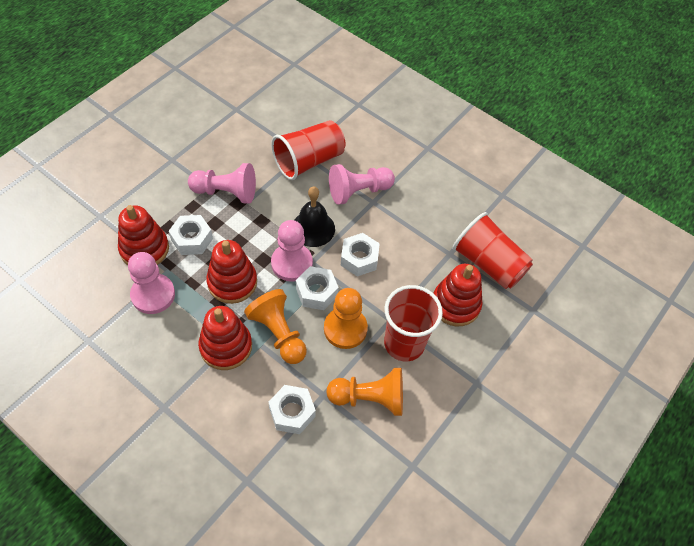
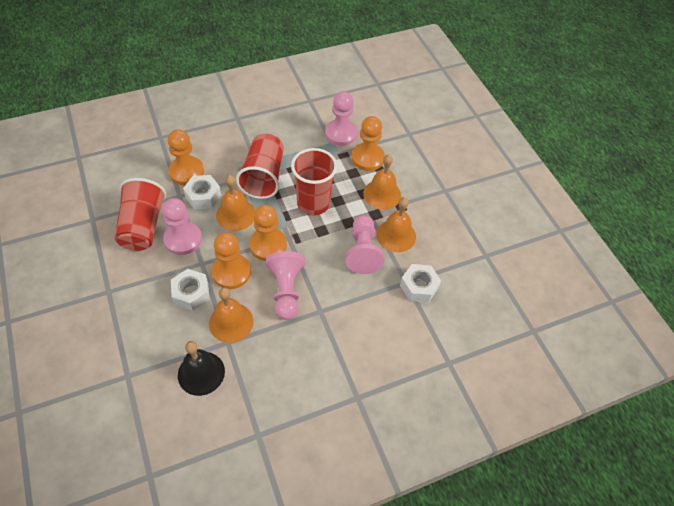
orange bell: 0 -> 4
orange pawn: 3 -> 4
red stacking toy: 4 -> 0
white nut: 4 -> 3

